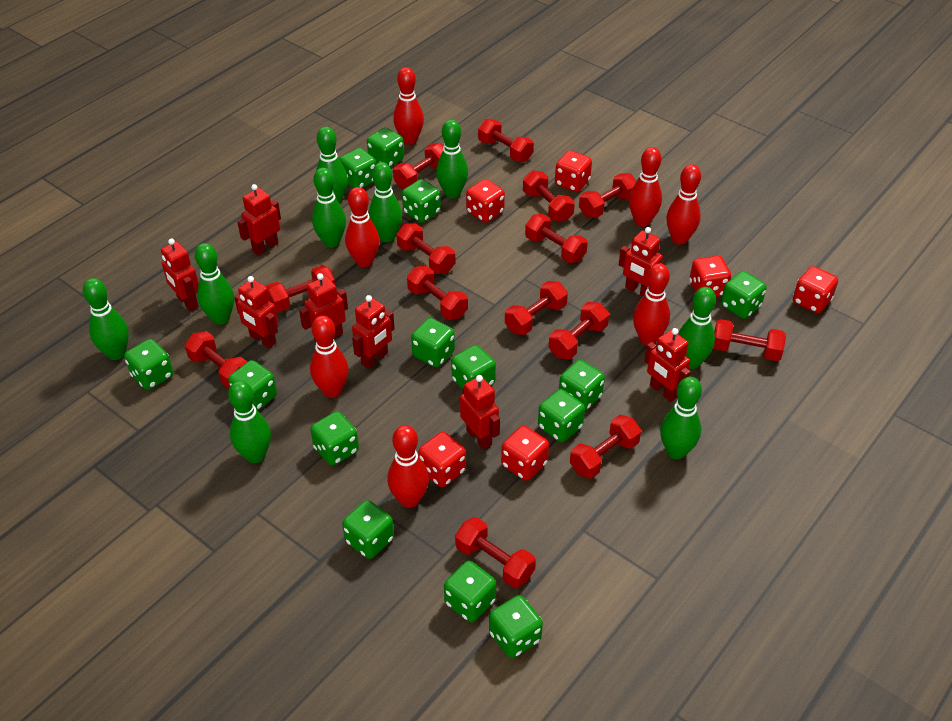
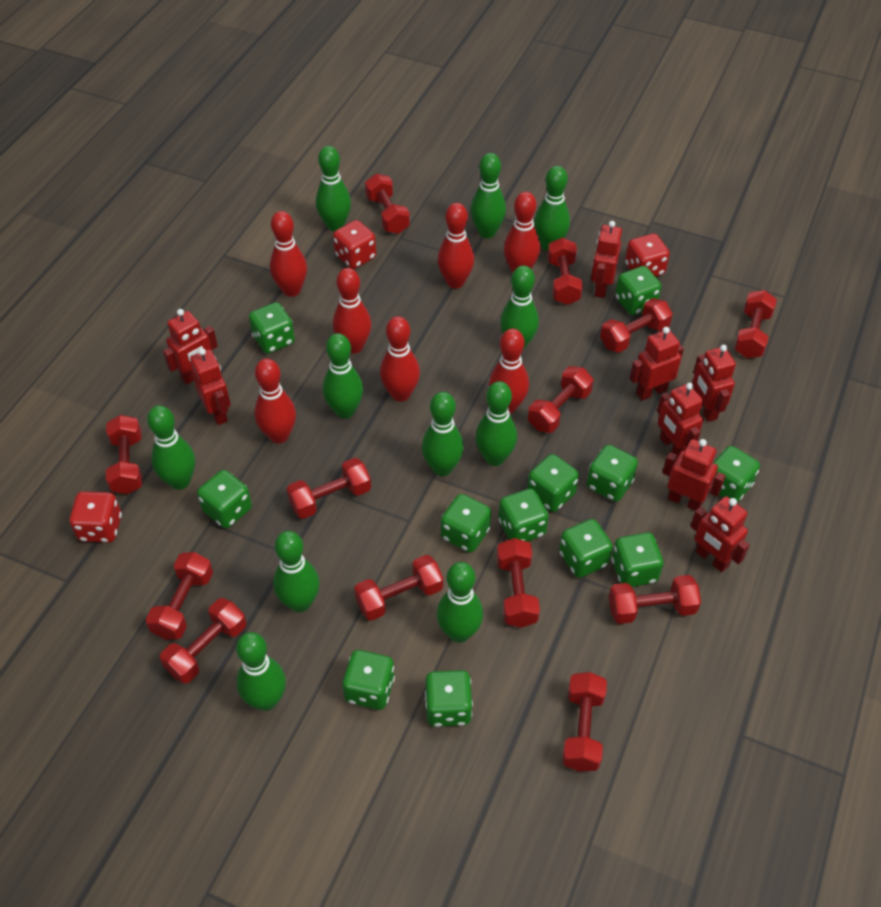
green bowling pin: 9 -> 11
green dice: 14 -> 12
red dice: 6 -> 3
red dumbbell: 14 -> 13

